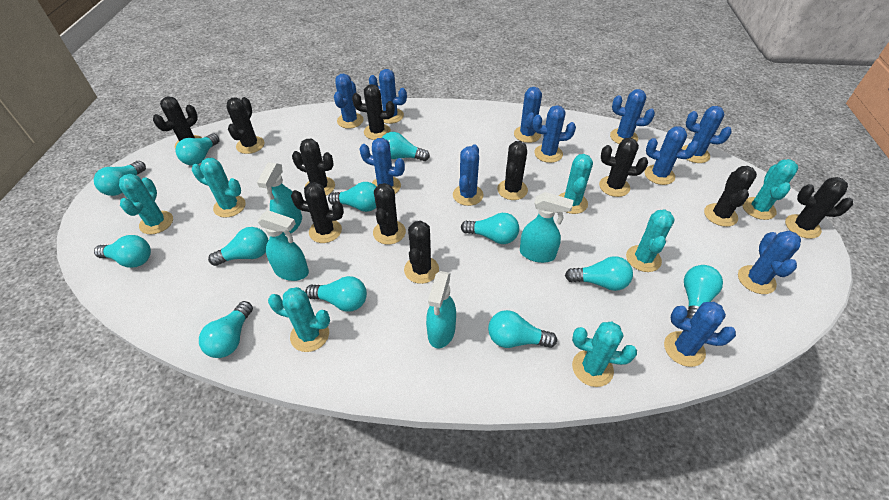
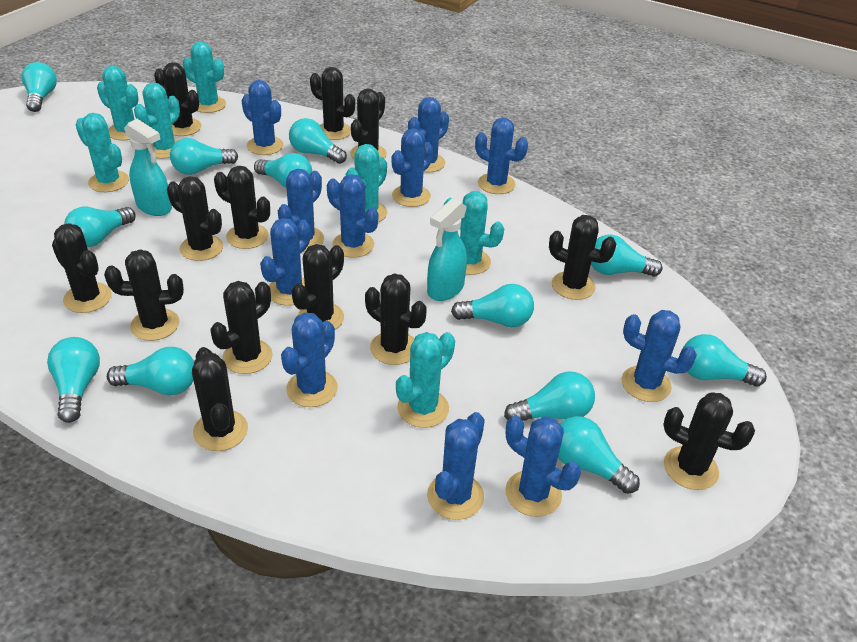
black cactus: 11 -> 13
turquoise spray bottle: 4 -> 2

